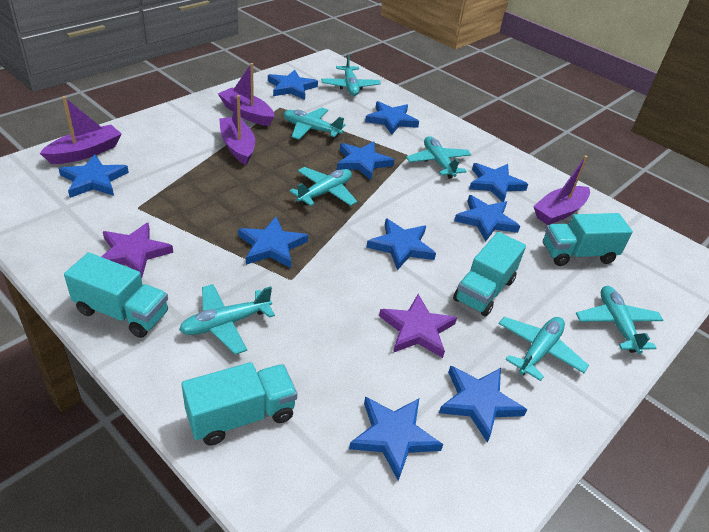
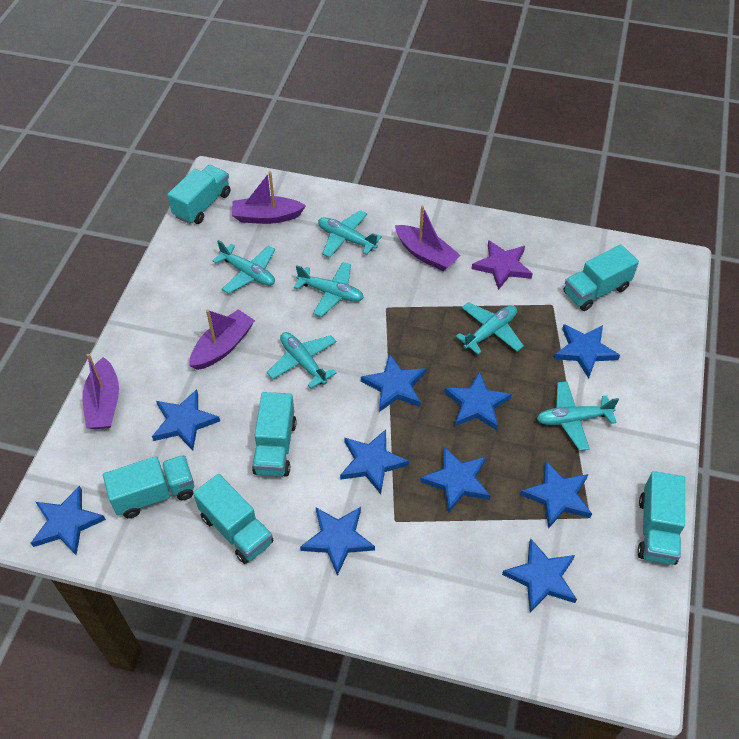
purple star: 2 -> 1
turquoise plane: 7 -> 6
turquoise truck: 4 -> 6

